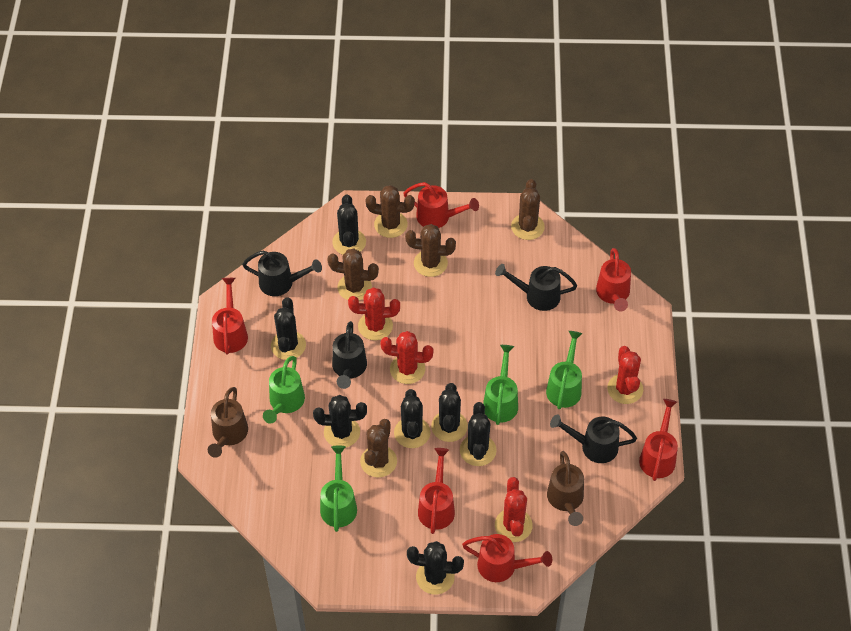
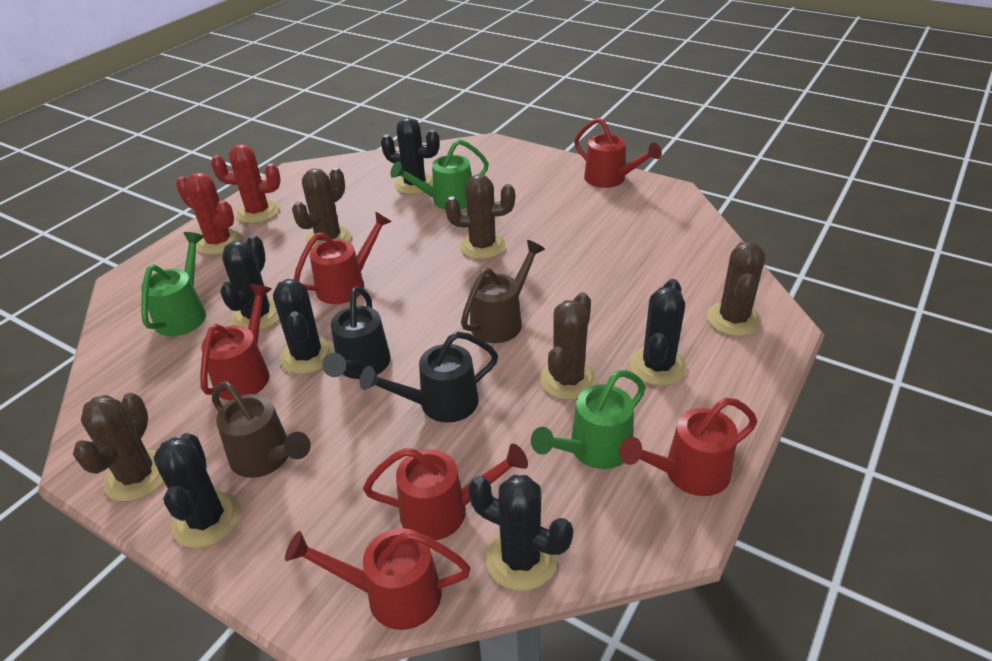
black cactus: 7 -> 6
black watering can: 4 -> 2
green watering can: 4 -> 3
red cactus: 4 -> 2

